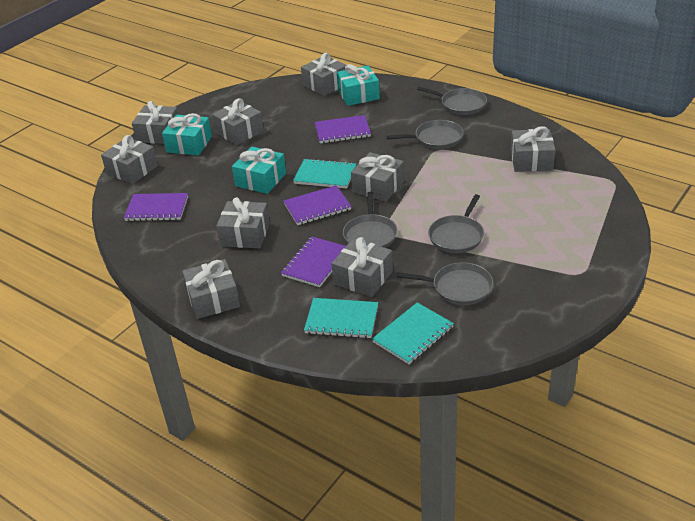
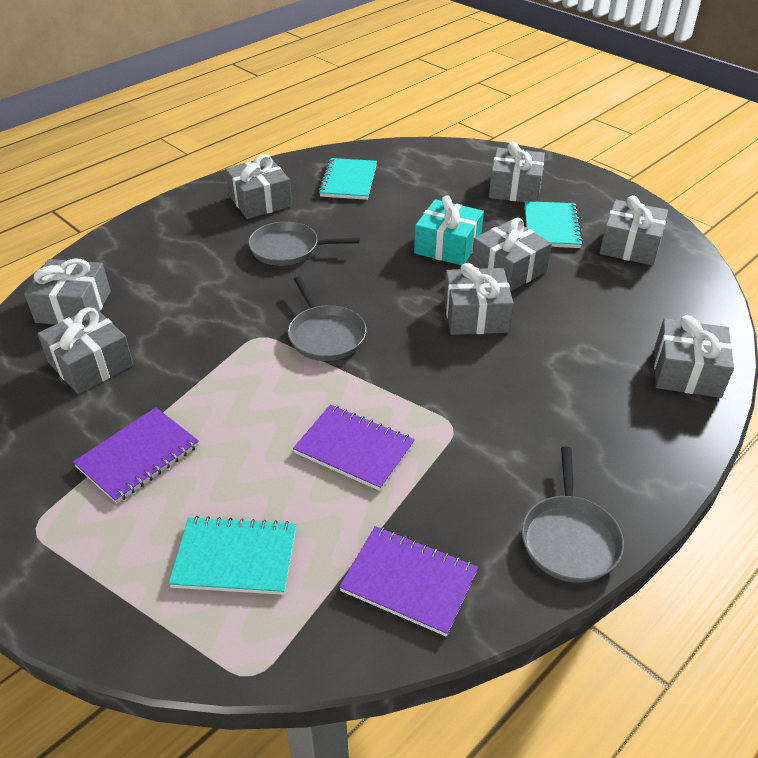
grey gift: 9 -> 8
grey pan: 5 -> 3
purple notebook: 4 -> 3
turquoise gift: 3 -> 1

